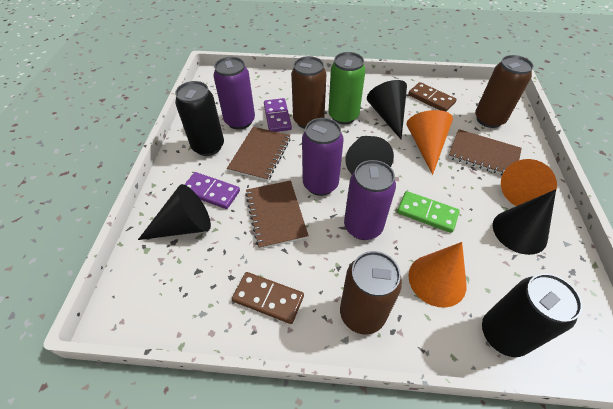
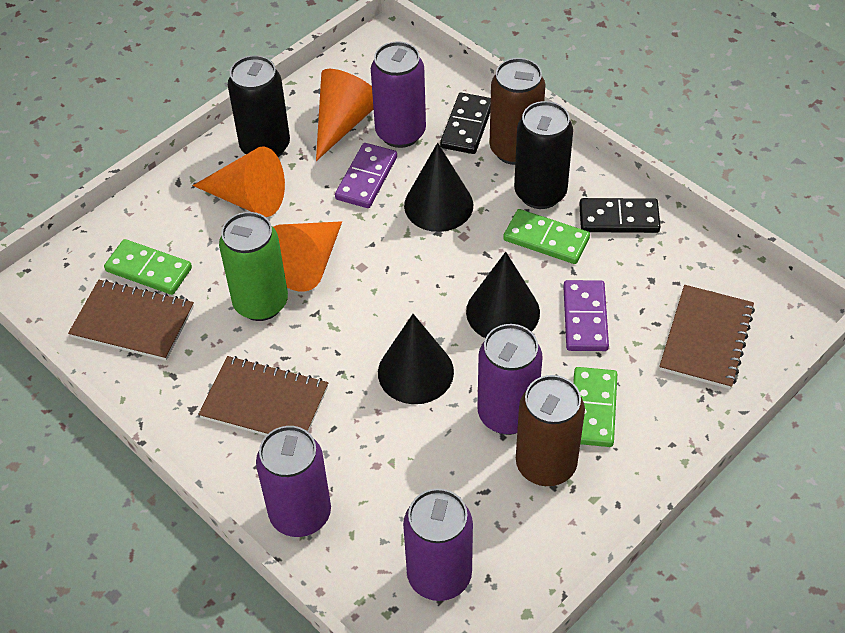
black cone: 4 -> 3
black domino: 0 -> 2
brown can: 3 -> 2
brown domino: 2 -> 0
green domino: 1 -> 3
purple can: 3 -> 4

